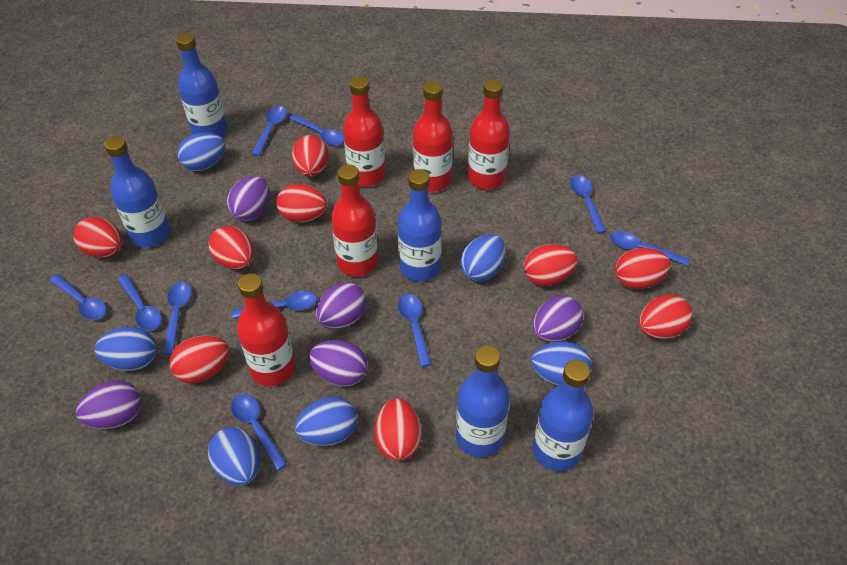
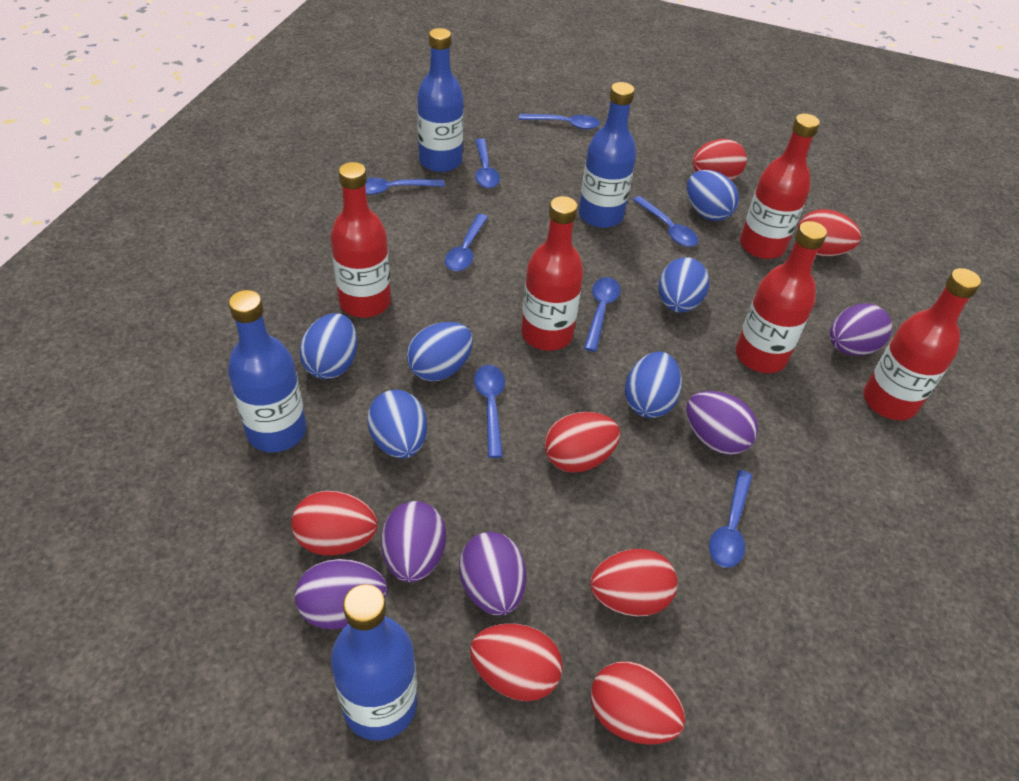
blue bottle: 5 -> 4
blue spoon: 10 -> 8
red egg: 9 -> 7

